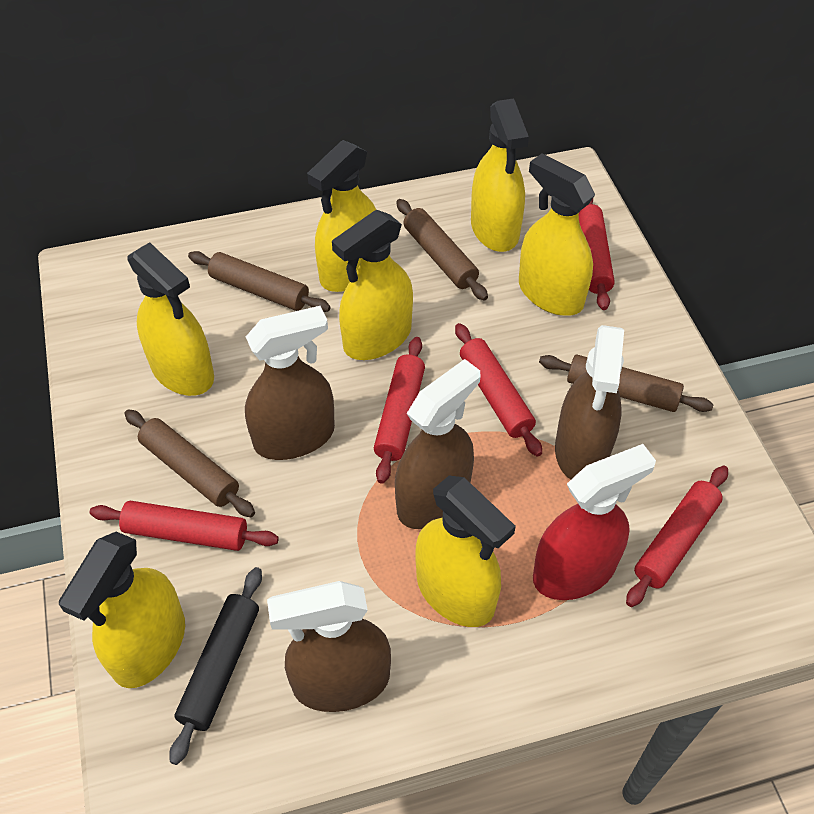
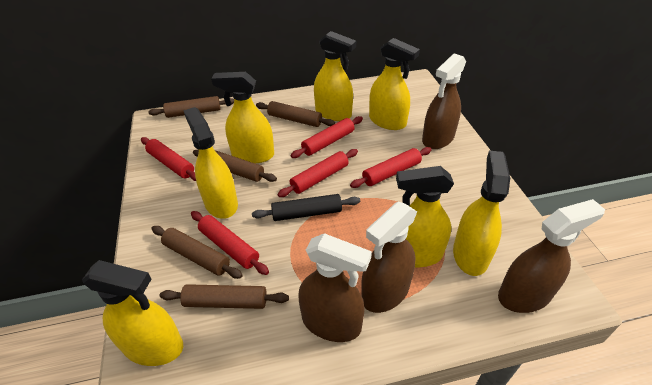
brown rolling pin: 4 -> 5
red spray bottle: 1 -> 0

